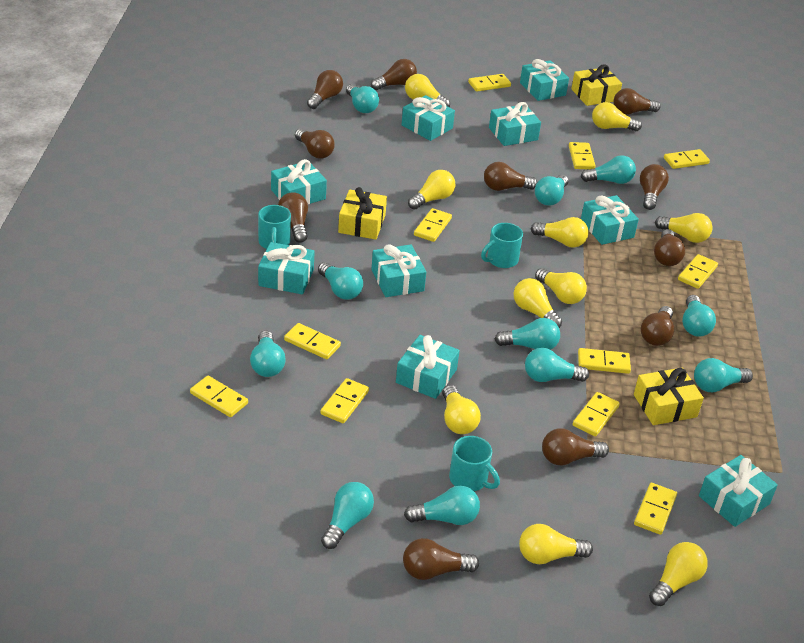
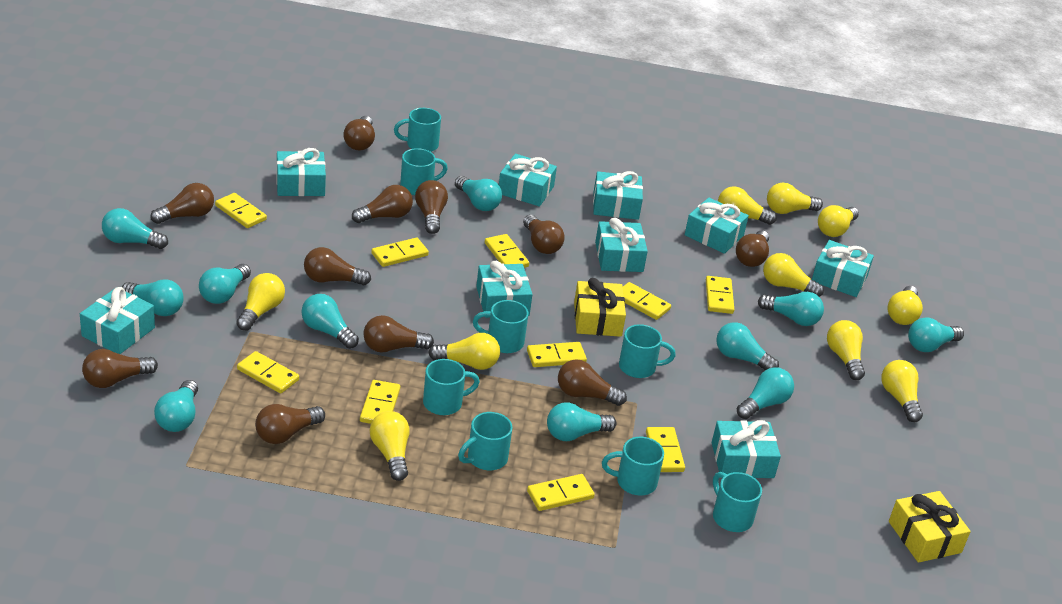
turquoise mug: 3 -> 8
yellow domino: 11 -> 10
yellow gift: 3 -> 2

